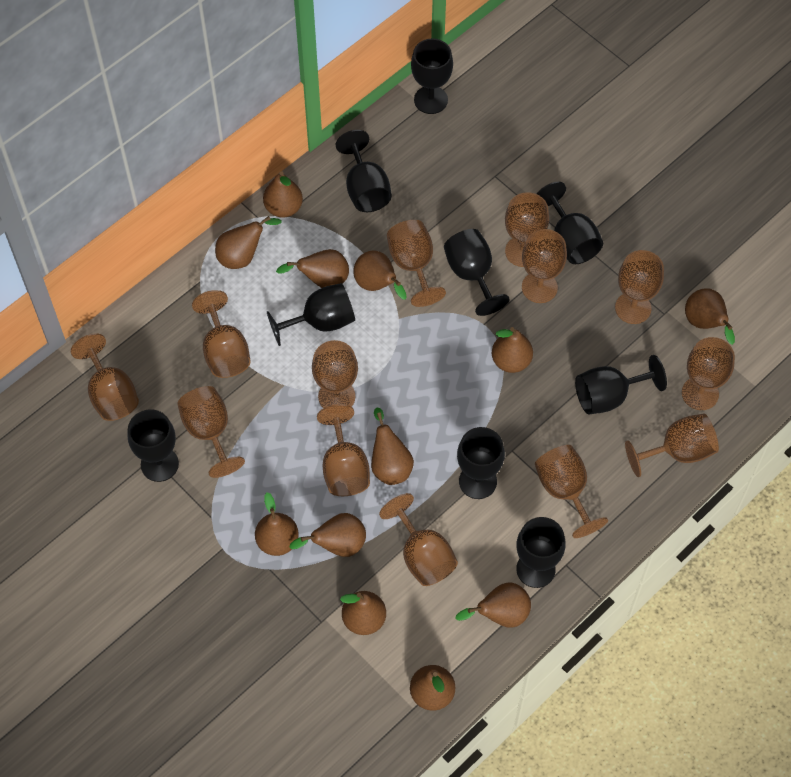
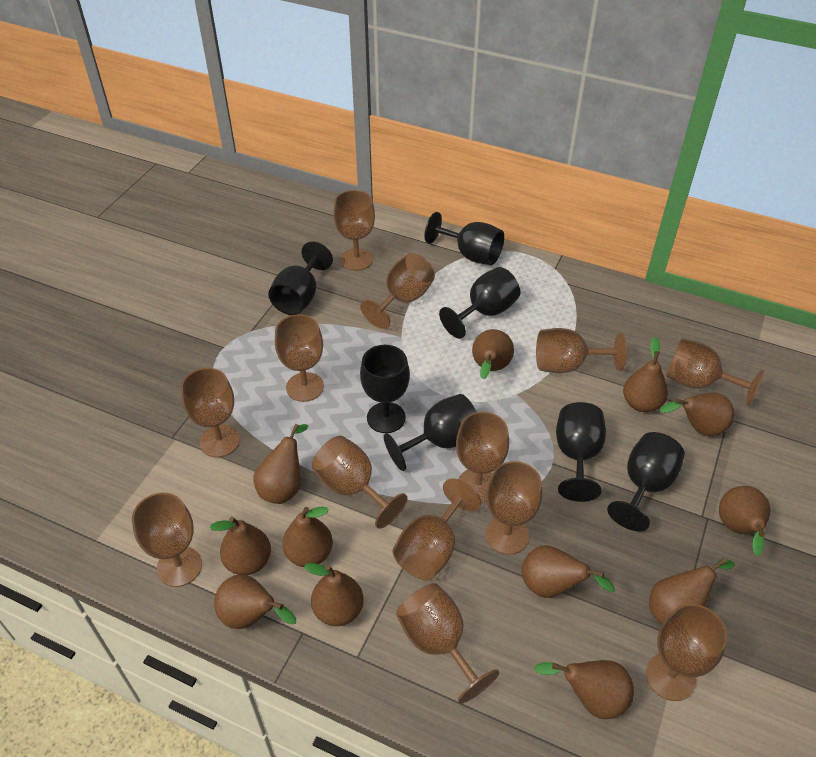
black goblet: 9 -> 7

